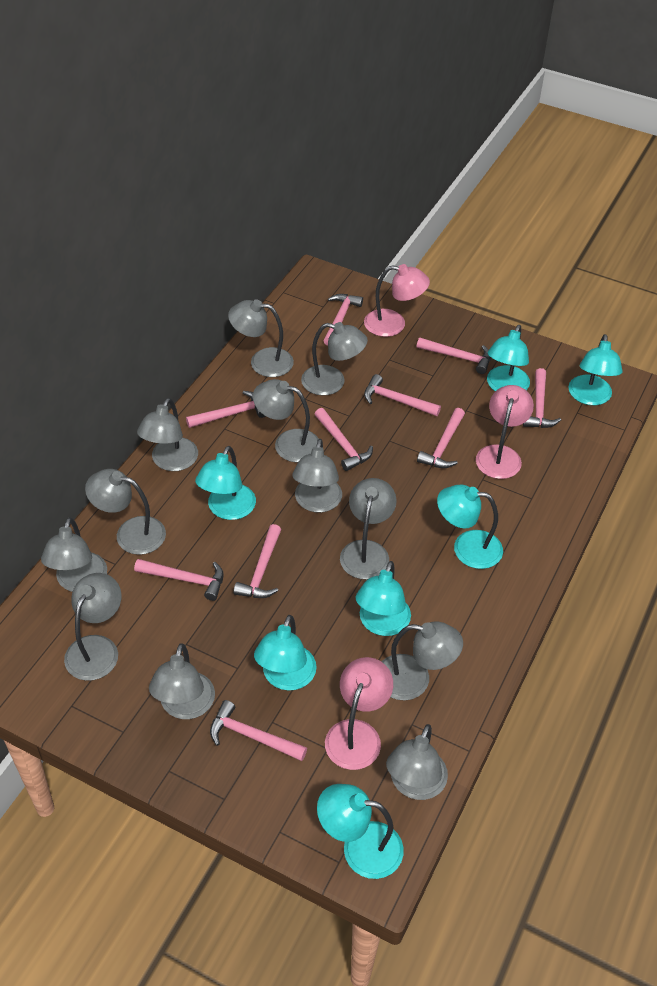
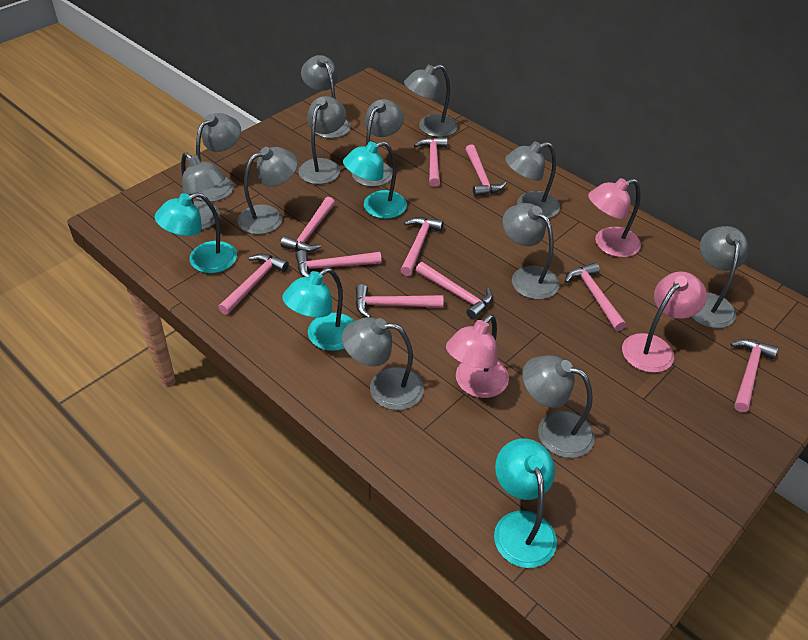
turquoise lamp: 7 -> 4

